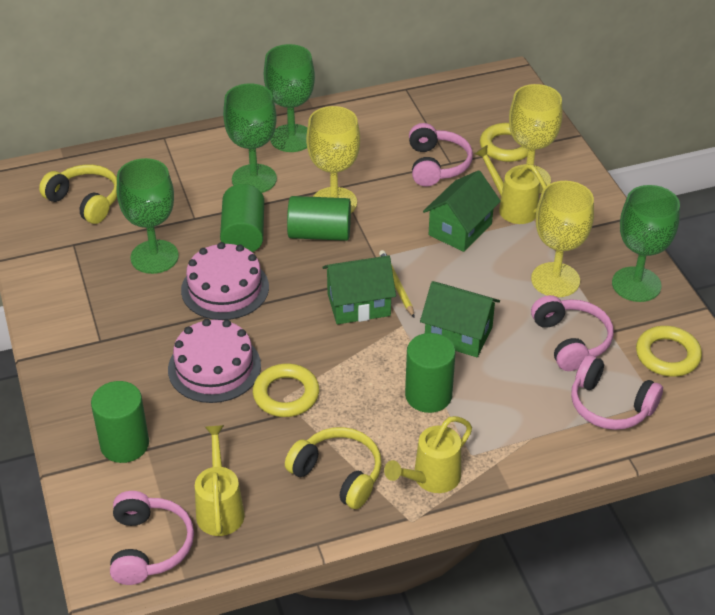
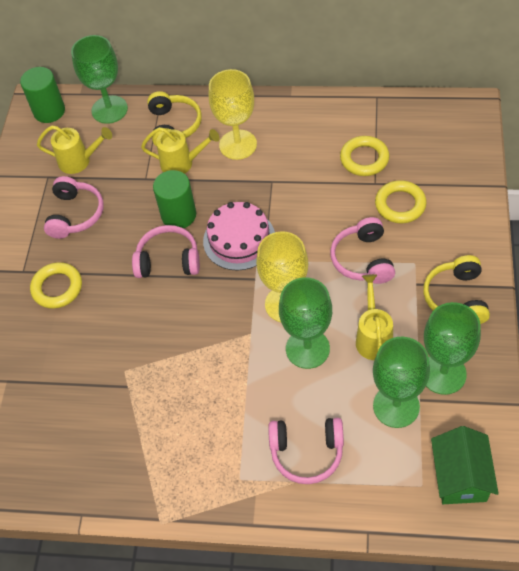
green cylinder: 4 -> 2
green house: 3 -> 1
pink cake: 2 -> 1
yellow goblet: 3 -> 2
yellow pencil: 1 -> 0

